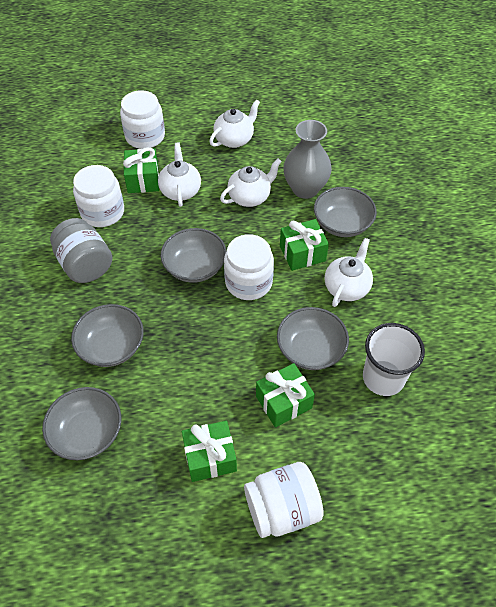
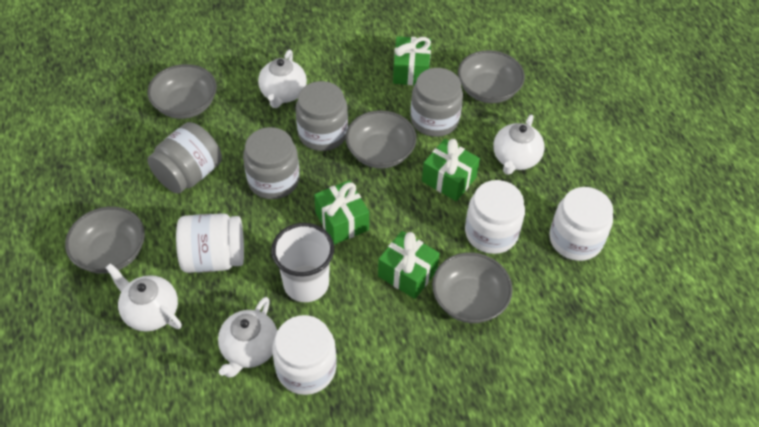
grey jar: 1 -> 4
grey vase: 1 -> 0

